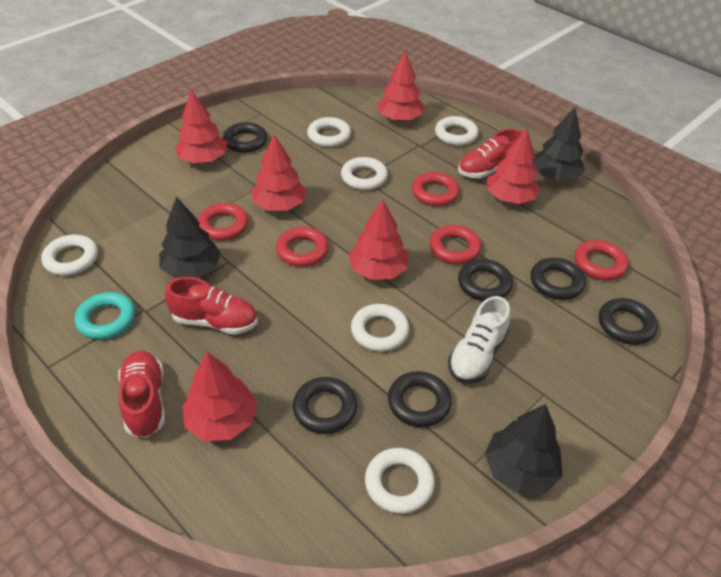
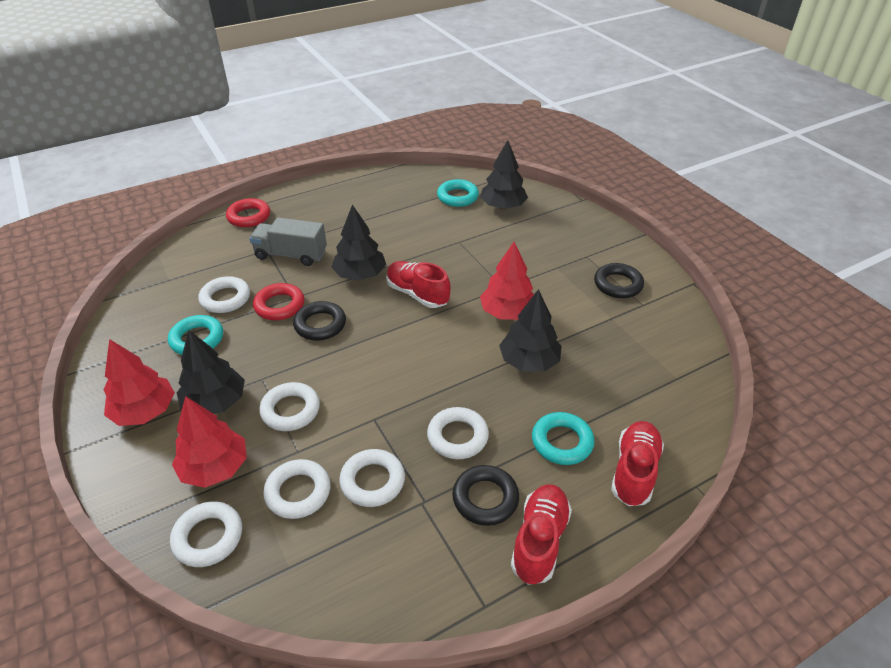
black ring: 6 -> 3
black tree: 3 -> 4
grey truck: 0 -> 1
red ring: 5 -> 2
red tree: 6 -> 3
turquoise ring: 1 -> 3
white shoe: 1 -> 0

